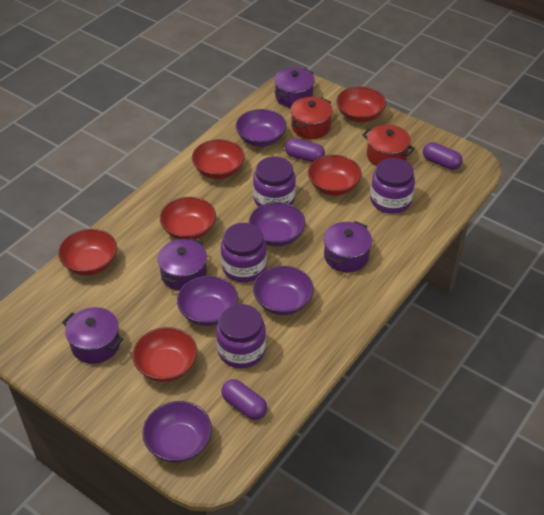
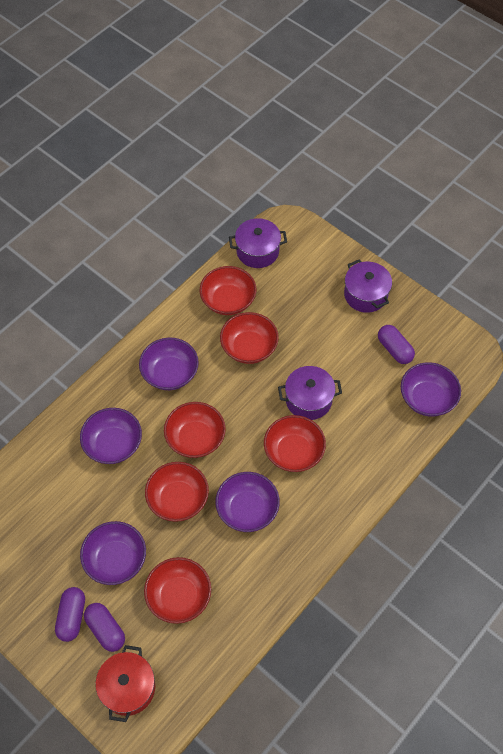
purple jar: 4 -> 0
purple pot: 4 -> 3
red pot: 2 -> 1

